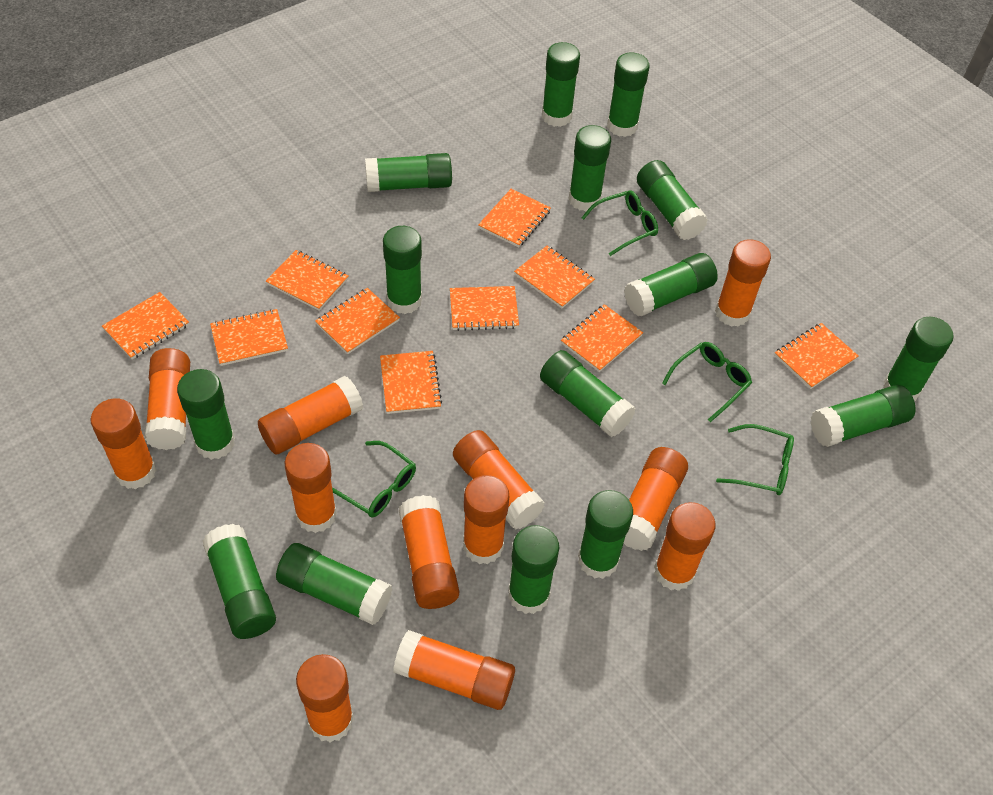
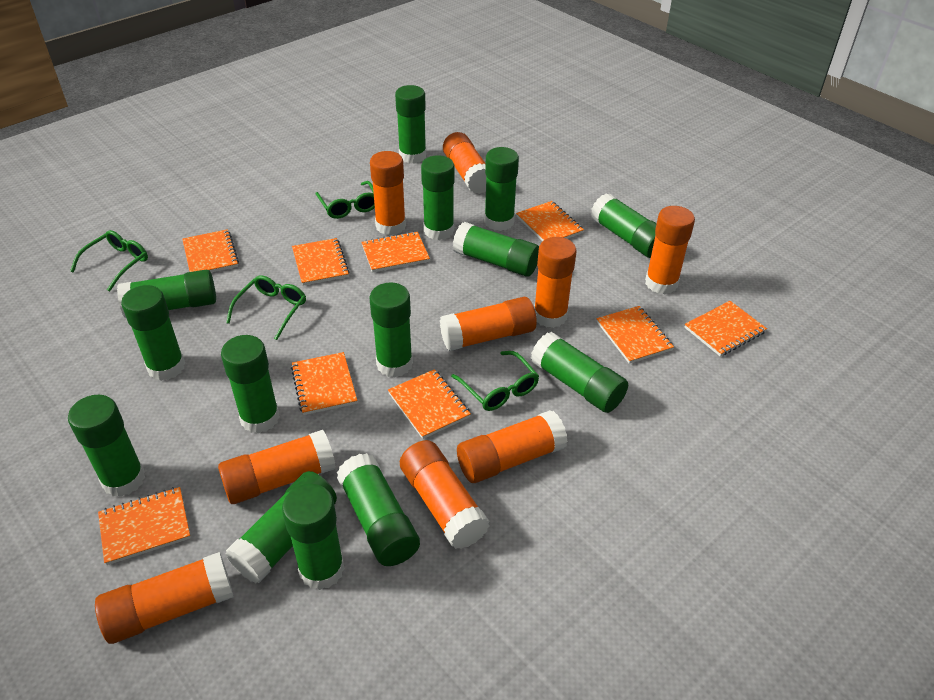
green glue stick: 15 -> 14
orange glue stick: 12 -> 9
orange notebook: 10 -> 9

